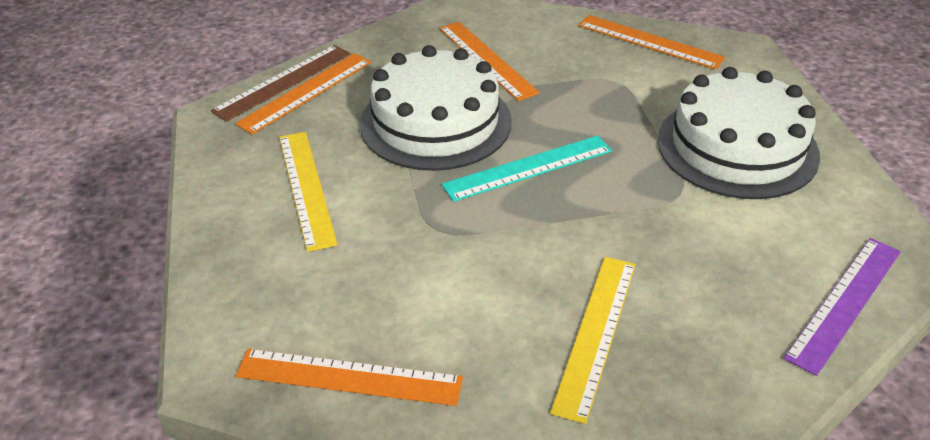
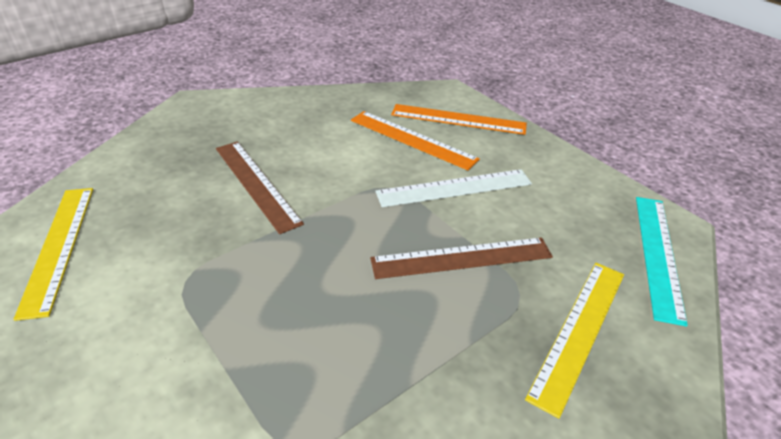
brown ruler: 1 -> 2
orange ruler: 4 -> 2
purple ruler: 1 -> 0
white cake: 2 -> 0
white ruler: 0 -> 1

